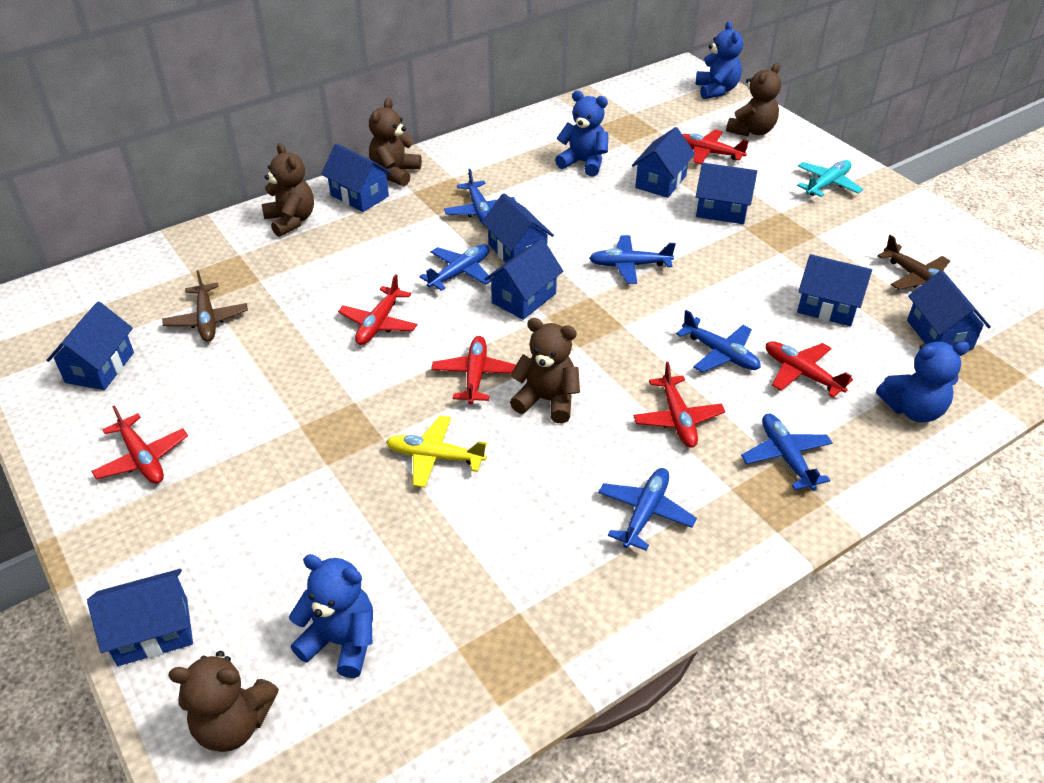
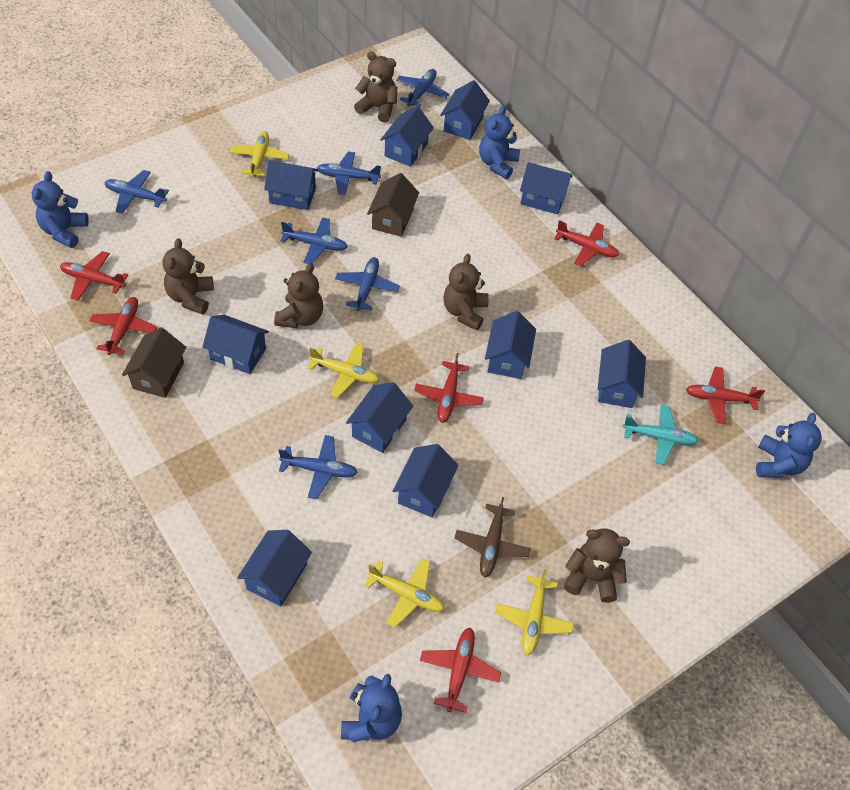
blue house: 9 -> 10
brown house: 0 -> 2
brown plane: 2 -> 1
yellow plane: 1 -> 4

